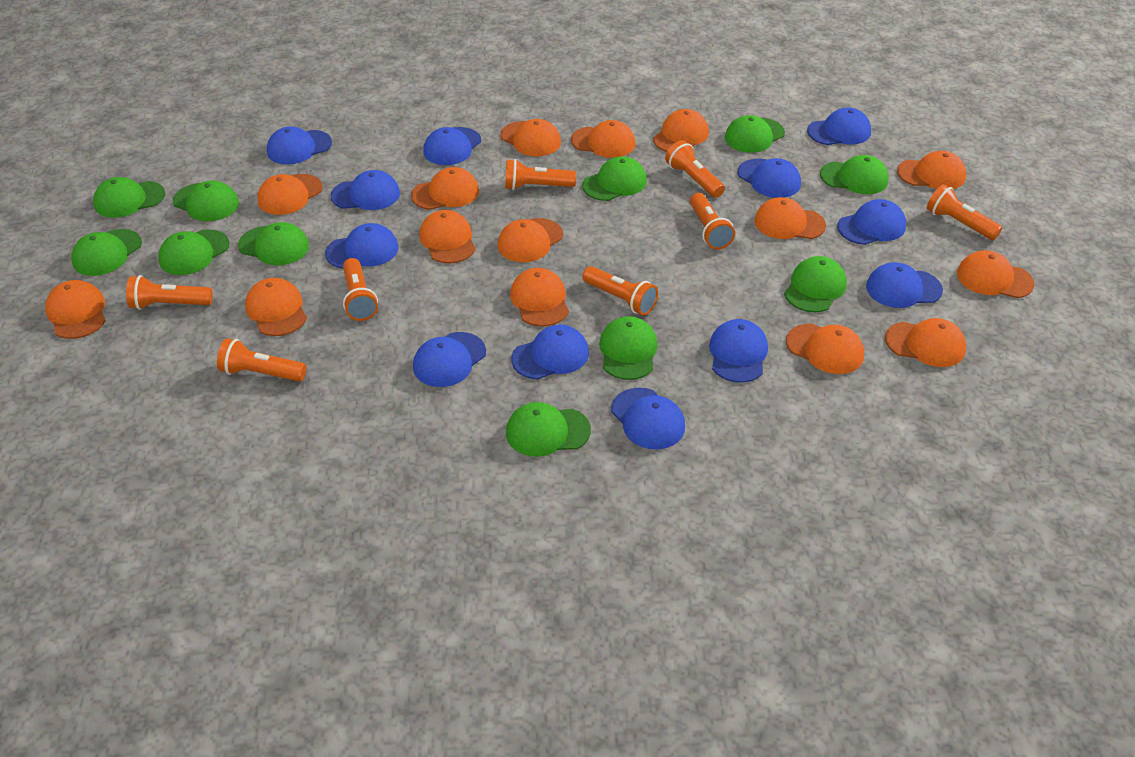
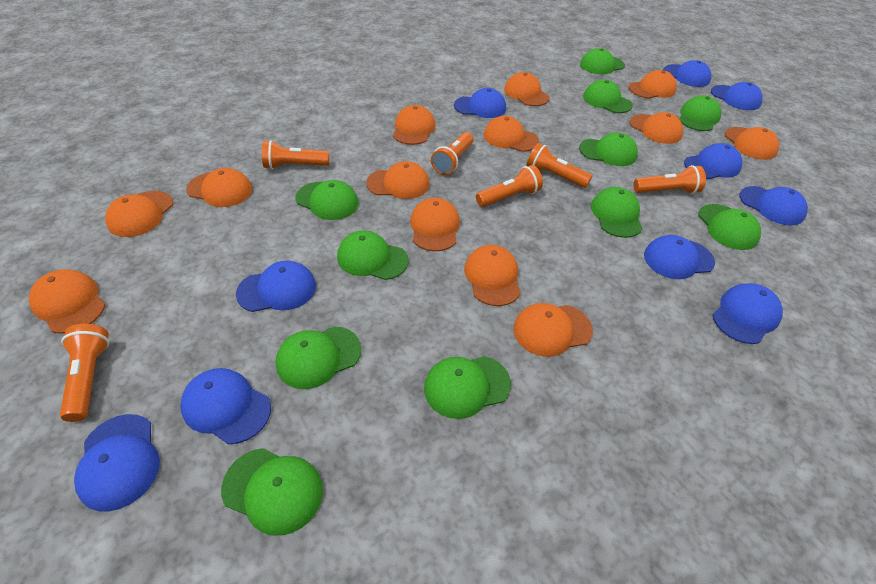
blue cap: 12 -> 10
orange cap: 15 -> 13
orange flashlight: 8 -> 6

